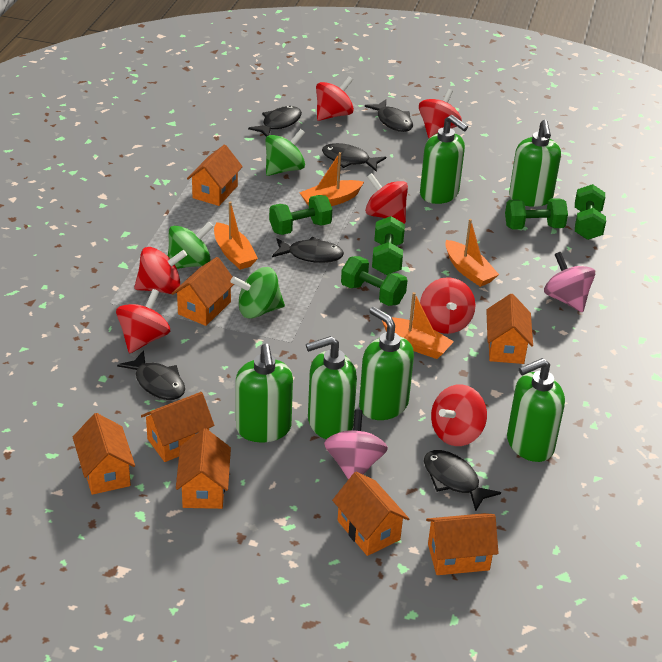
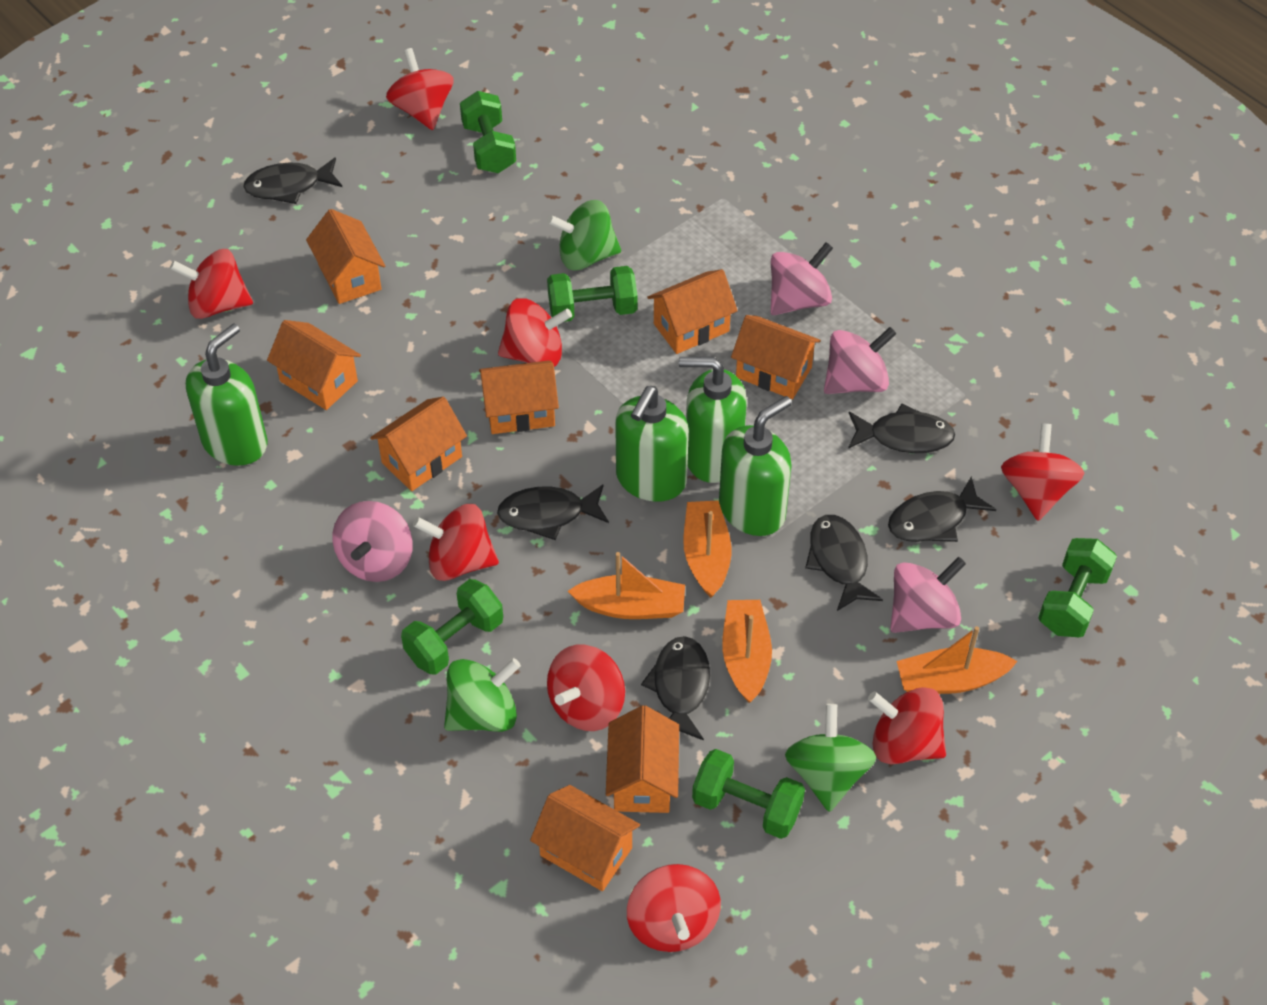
green soap dispenser: 6 -> 4
pink spinning top: 2 -> 4
red spinning top: 7 -> 8

